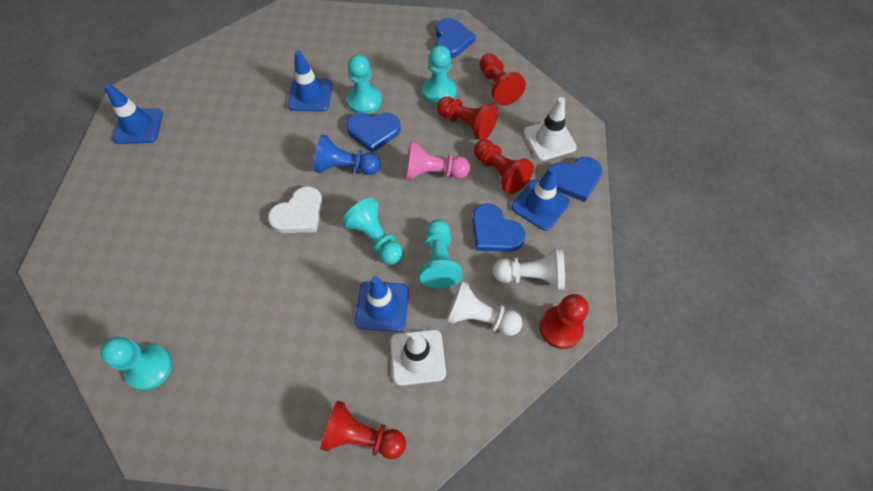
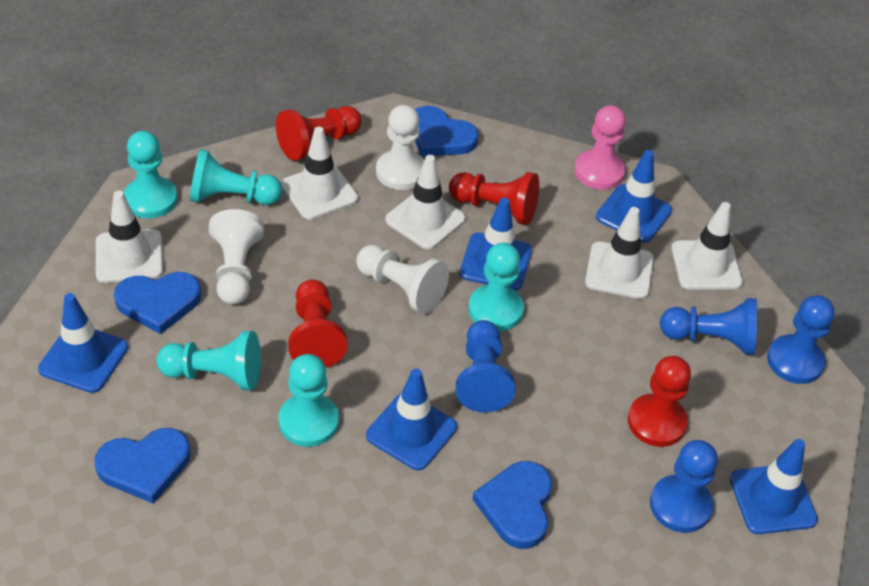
blue pawn: 1 -> 4
blue traffic cone: 4 -> 5
red pawn: 5 -> 4
white heart: 1 -> 0
white pawn: 2 -> 3
white traffic cone: 2 -> 5

